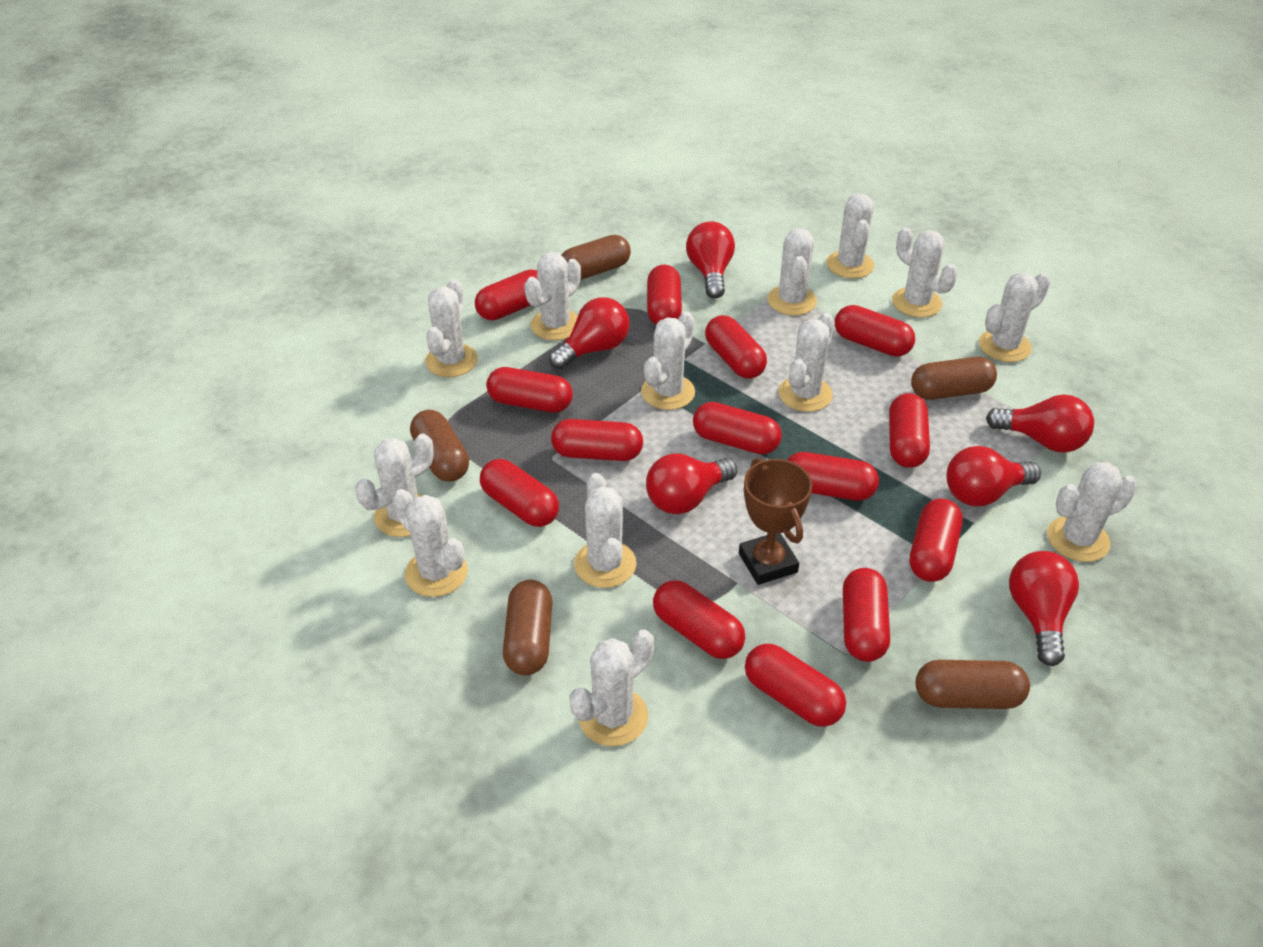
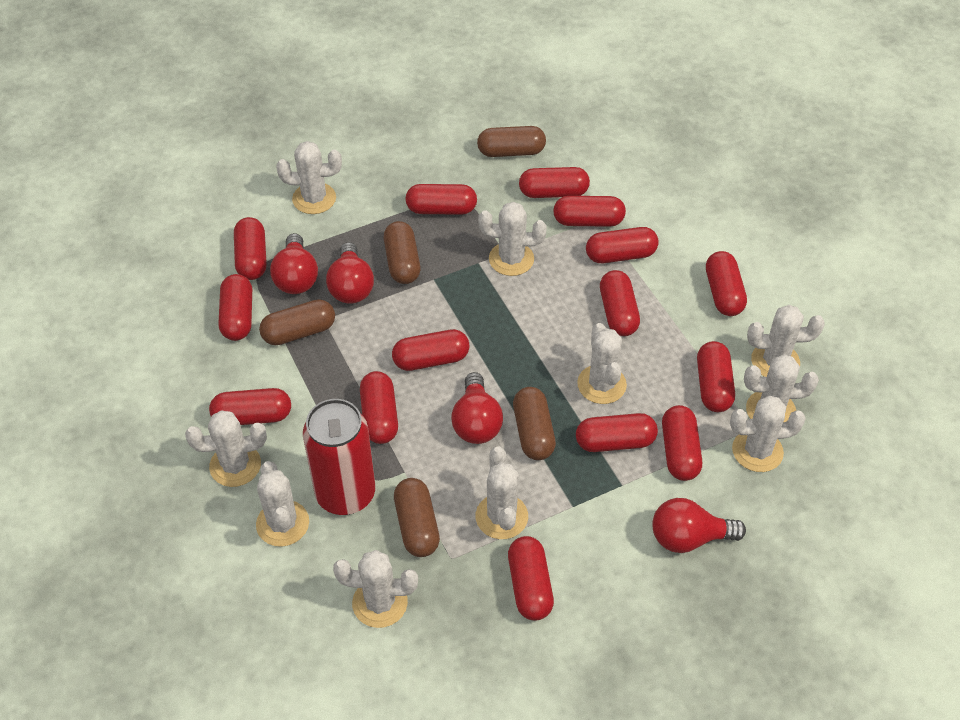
brown trophy: 1 -> 0
red can: 0 -> 1
red capsule: 14 -> 15
red light bulb: 6 -> 4
white cactus: 13 -> 10

